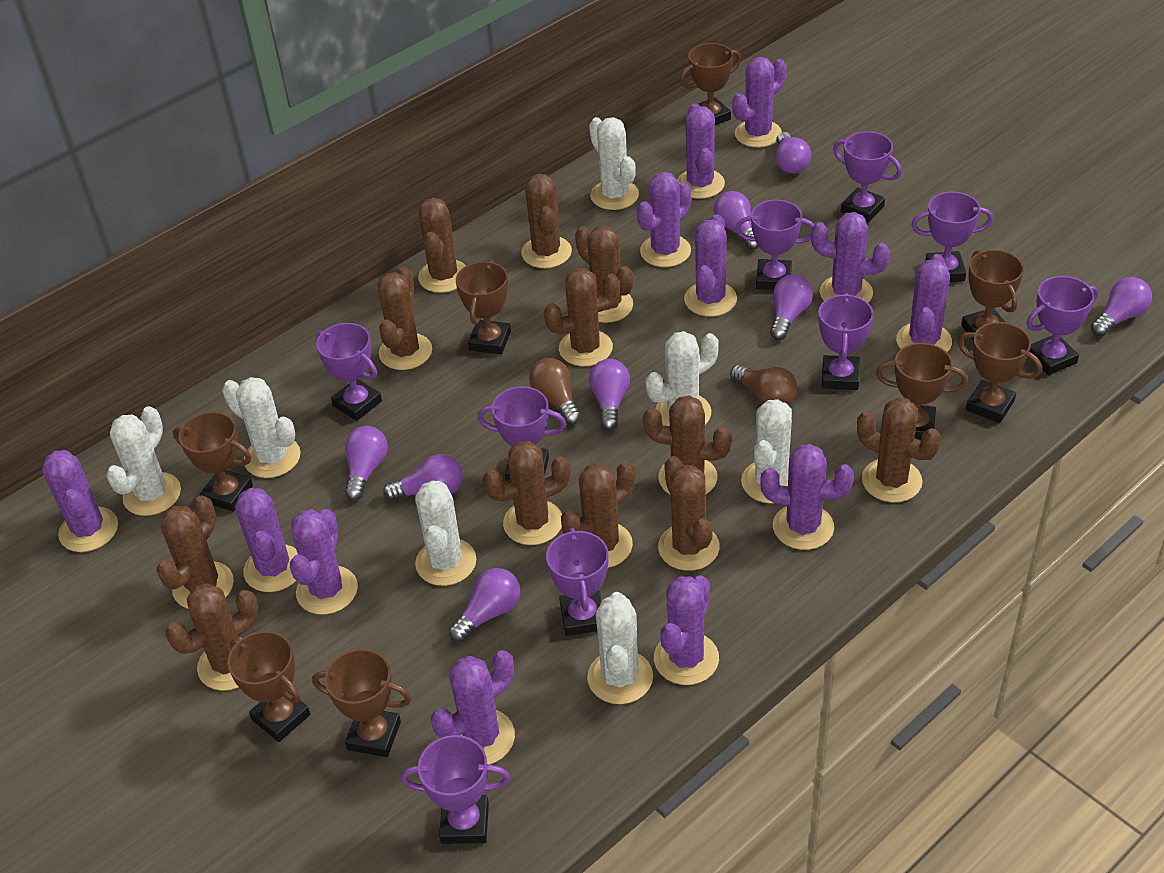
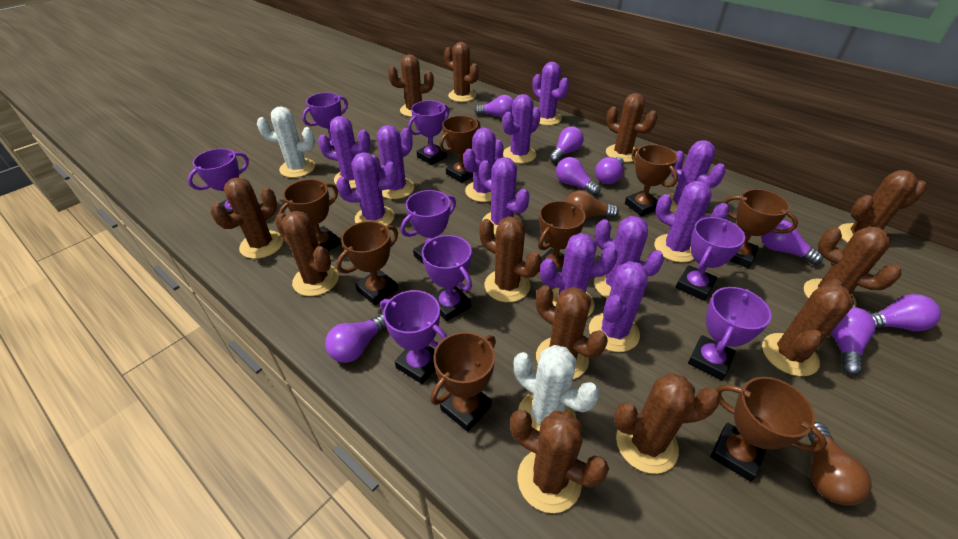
purple trophy: 9 -> 8
white cactus: 7 -> 2

